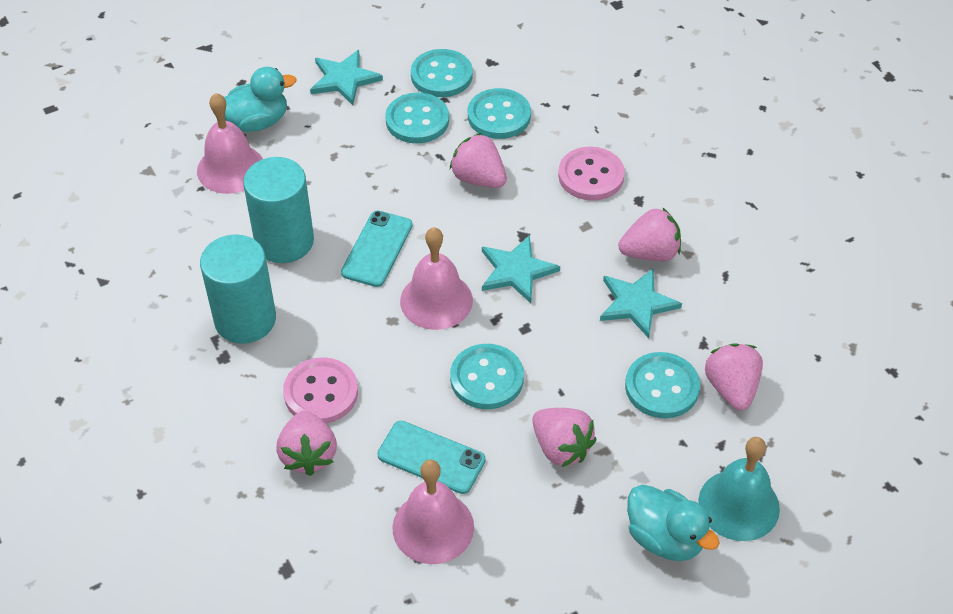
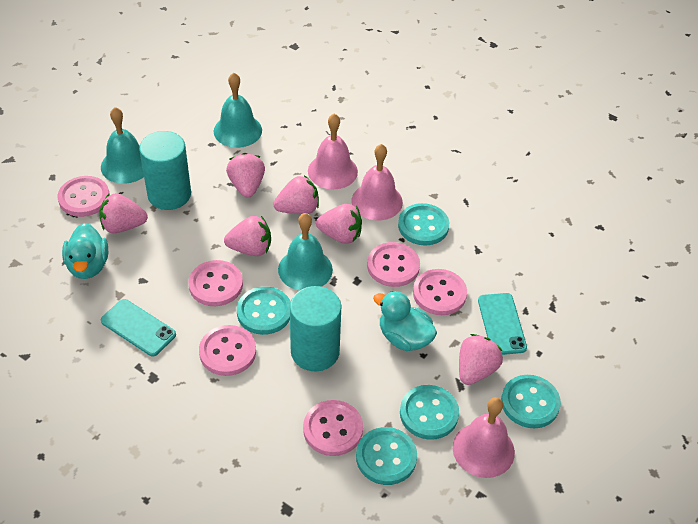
pink button: 2 -> 6
pink strawberry: 5 -> 6
turquoise bell: 1 -> 3
turquoise star: 3 -> 0

